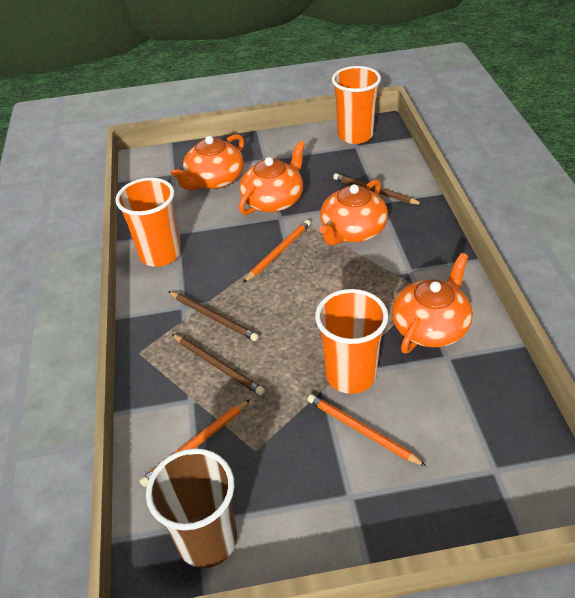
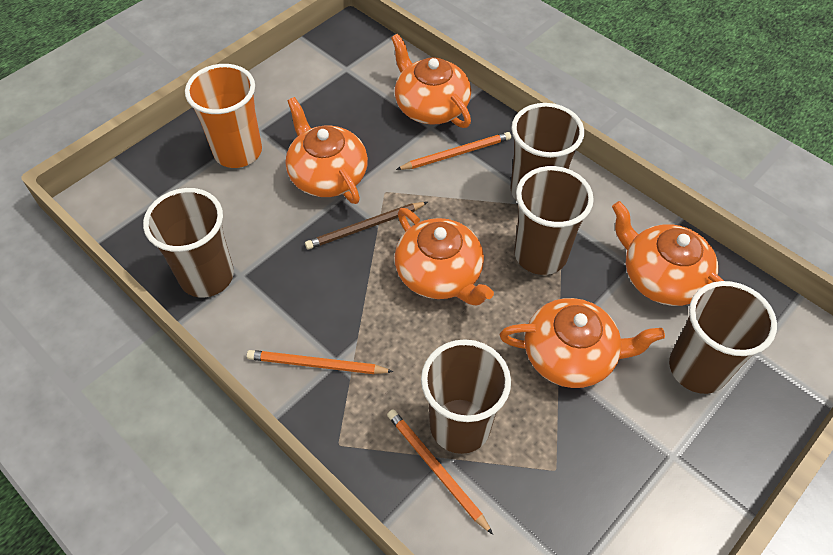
brown cup: 1 -> 5
brown pencil: 3 -> 1
orange cup: 3 -> 1
orange teapot: 4 -> 5

